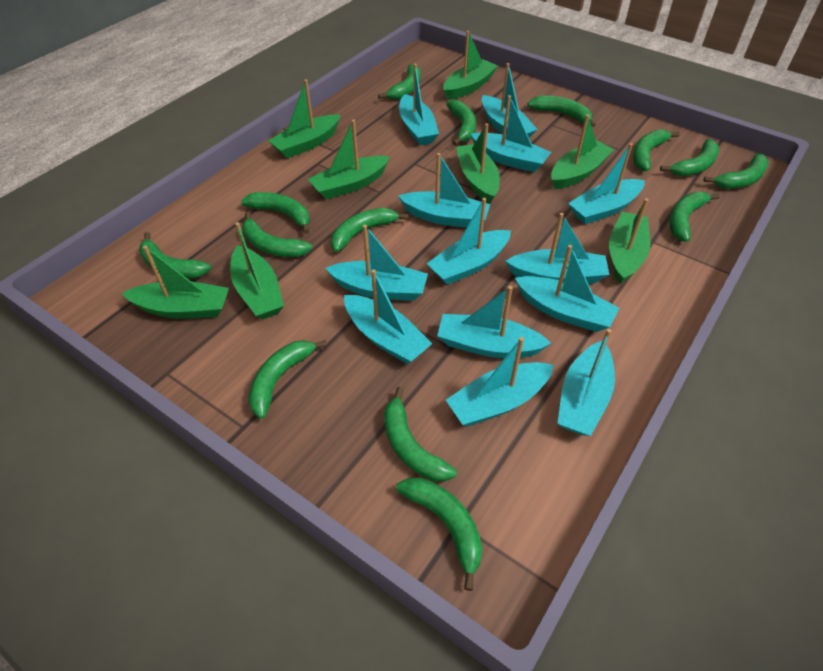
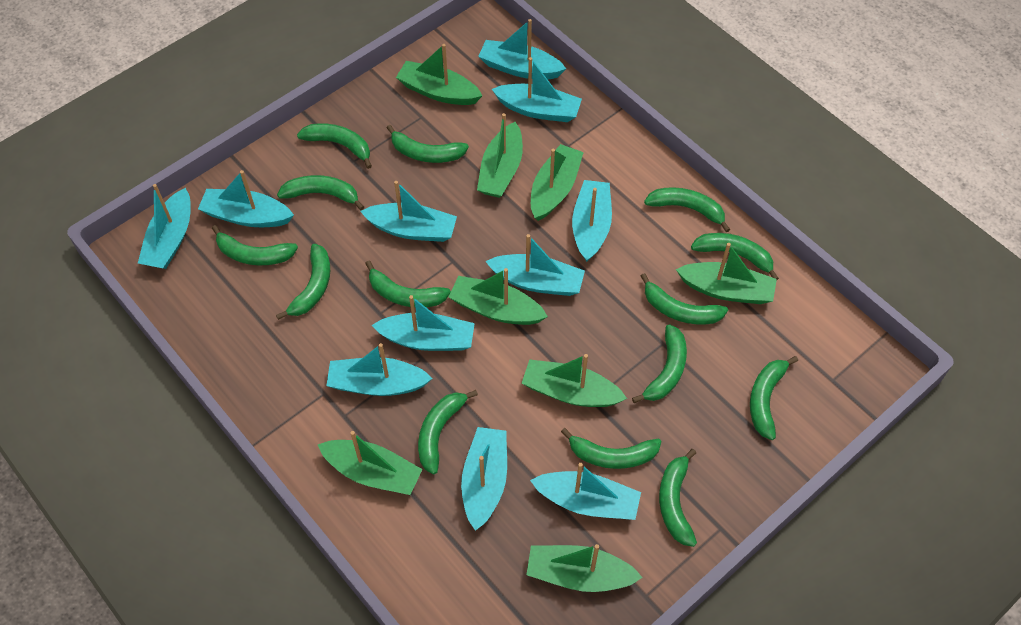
turquoise boat: 13 -> 11

